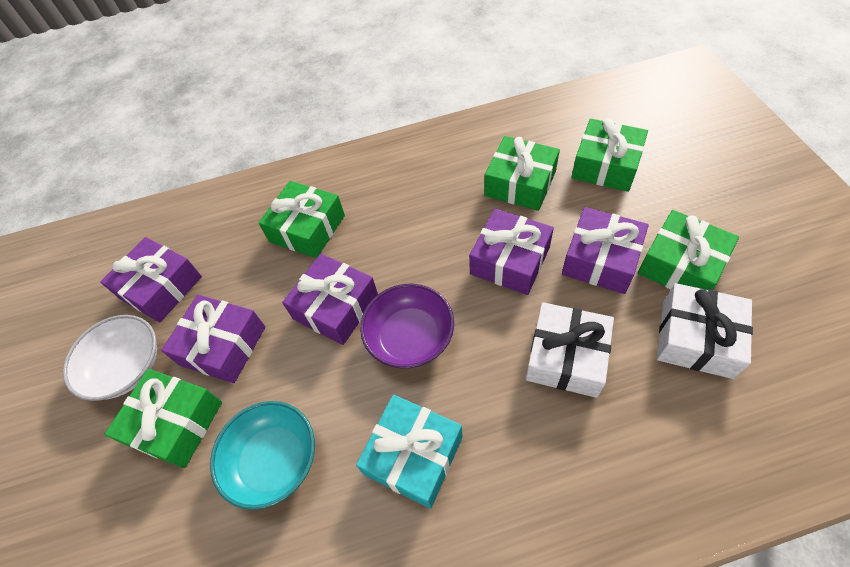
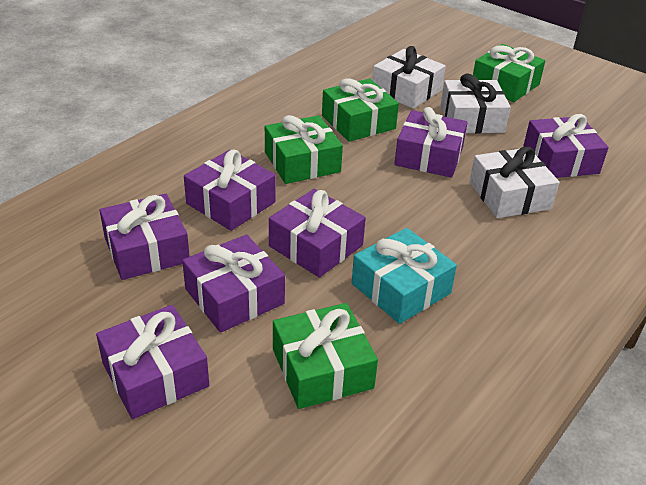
green gift: 5 -> 4
purple bowl: 1 -> 0
purple gift: 5 -> 7
turquoise bowl: 1 -> 0
white bowl: 1 -> 0
white gift: 2 -> 3

